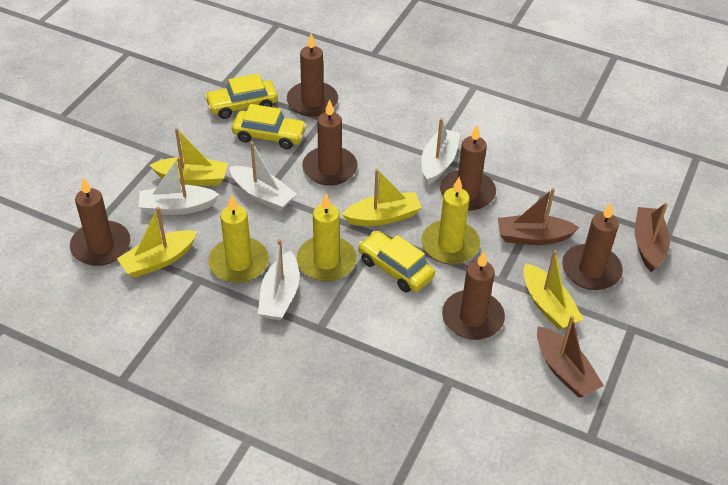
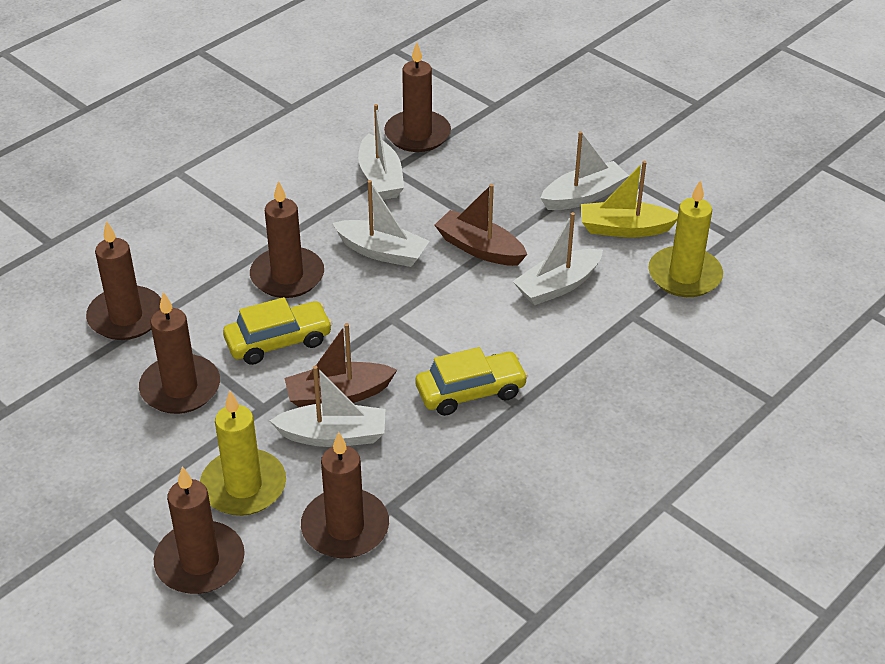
brown boat: 3 -> 2
white boat: 4 -> 5
yellow boat: 4 -> 1
yellow candle: 3 -> 2
yellow car: 3 -> 2

